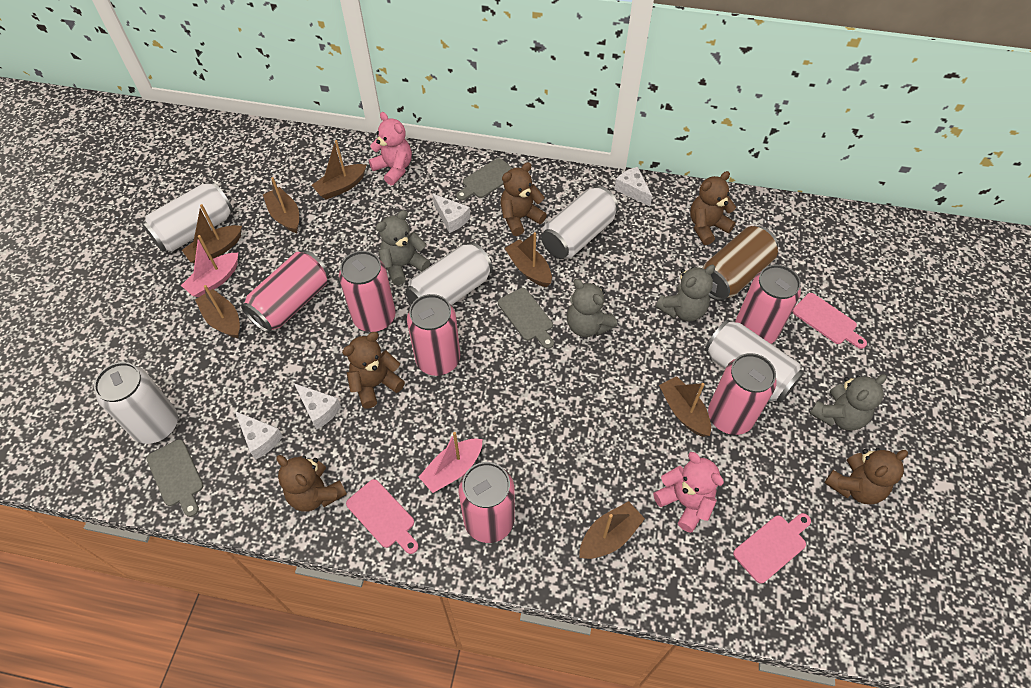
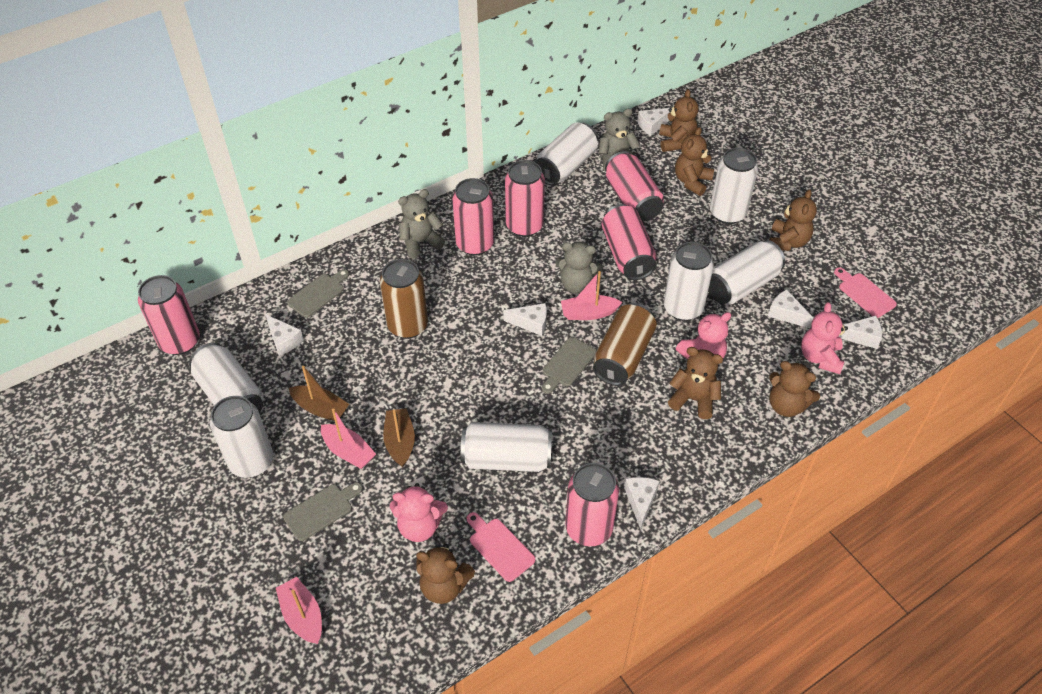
brown boat: 7 -> 2
brown can: 1 -> 2
brown teddy bear: 5 -> 6
grey teddy bear: 4 -> 3
pink boat: 2 -> 3
pink cutting board: 3 -> 2
pink teddy bear: 2 -> 3
white can: 5 -> 7
white cheese: 4 -> 6

